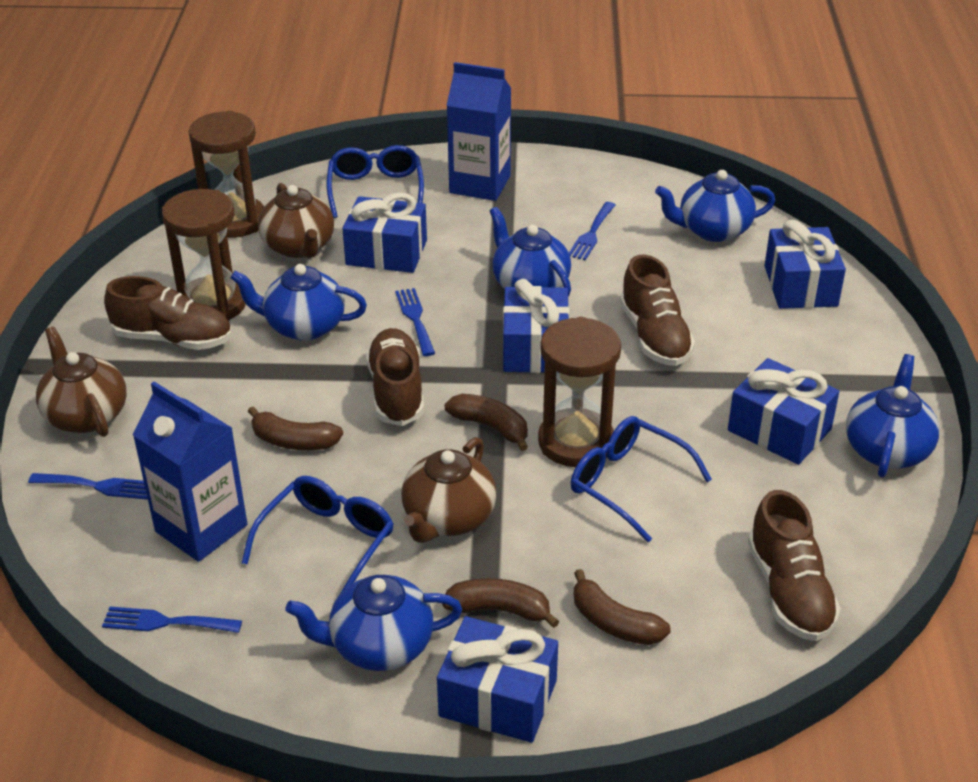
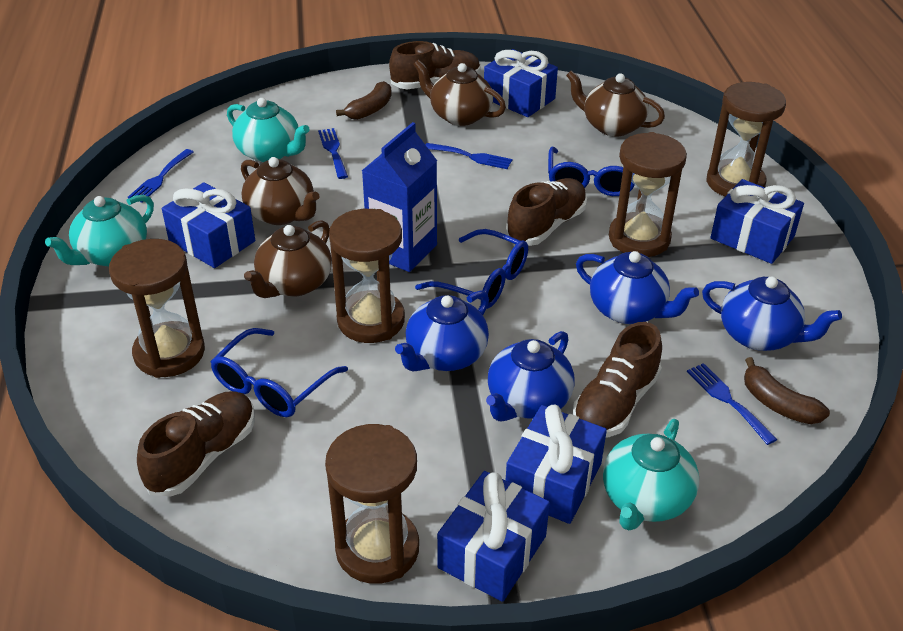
blue carton: 2 -> 1
blue teapot: 5 -> 4
brown banana: 4 -> 2
brown hourglass: 3 -> 5
brown teapot: 3 -> 4
turquoise teapot: 0 -> 3

